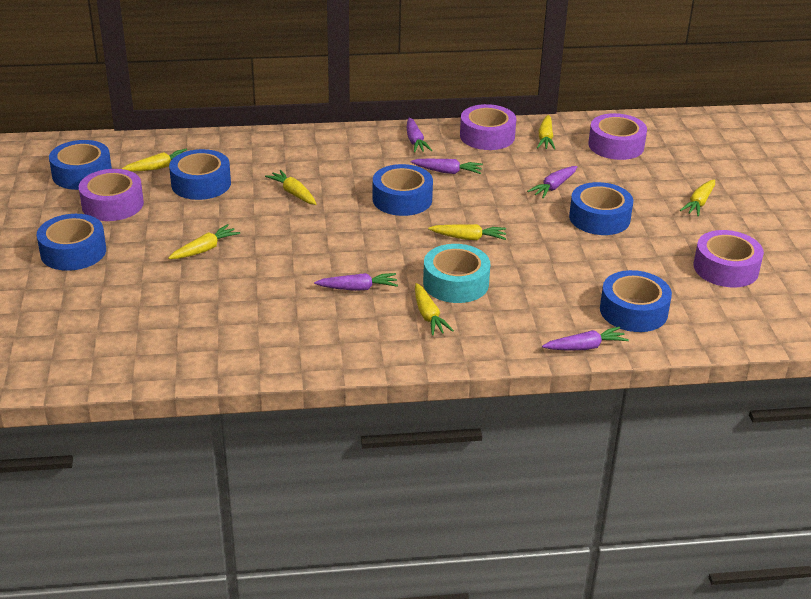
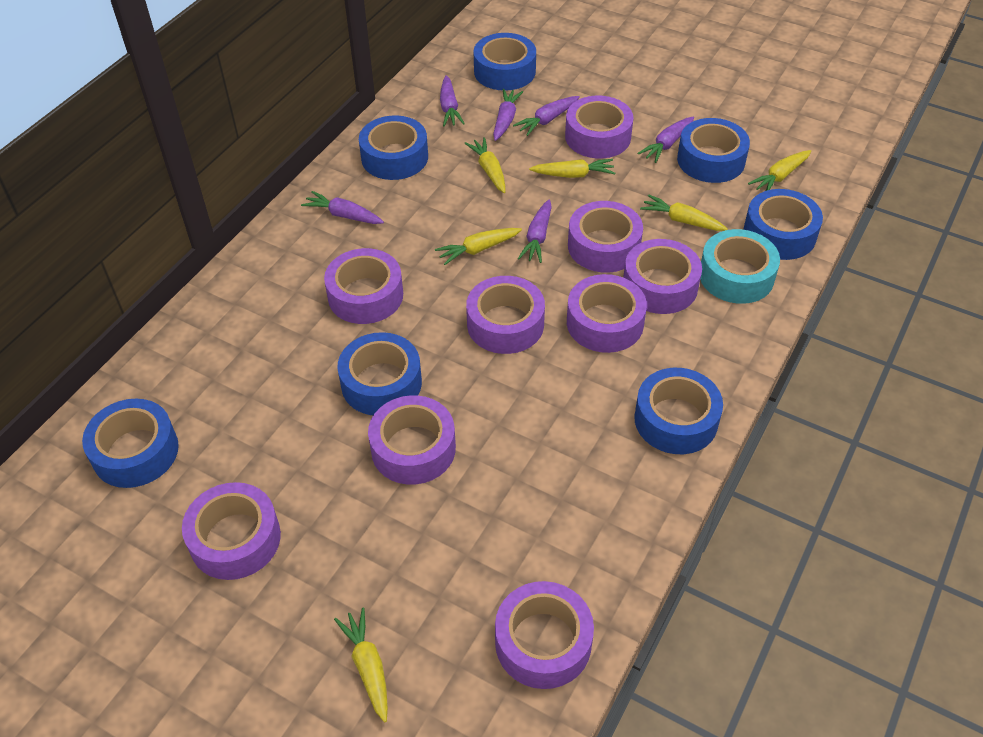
blue tape: 6 -> 7
purple carrot: 5 -> 6
purple tape: 4 -> 9
yellow carrot: 7 -> 6

